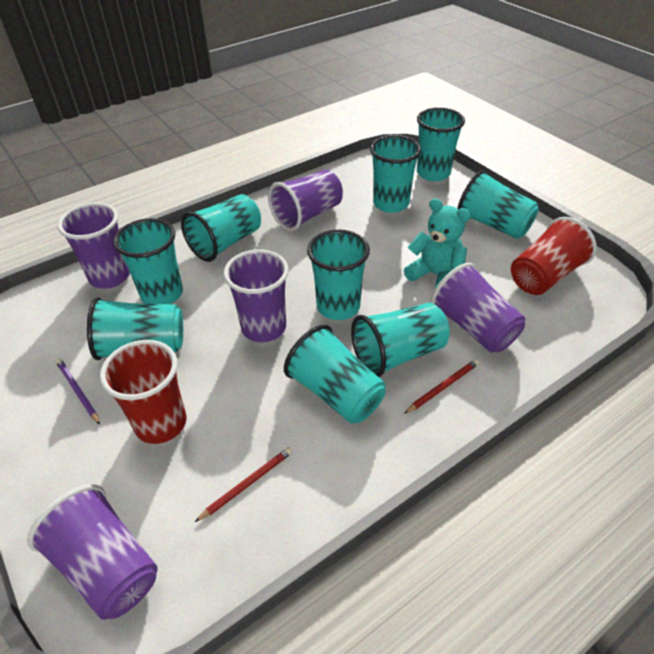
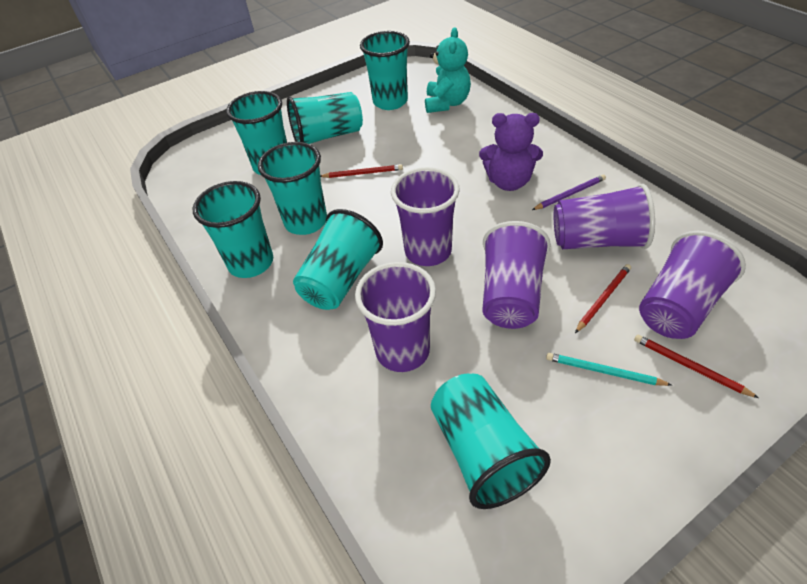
purple teddy bear: 0 -> 1
red cup: 2 -> 0
red pencil: 2 -> 3
turquoise cup: 9 -> 7
turquoise pencil: 0 -> 1

